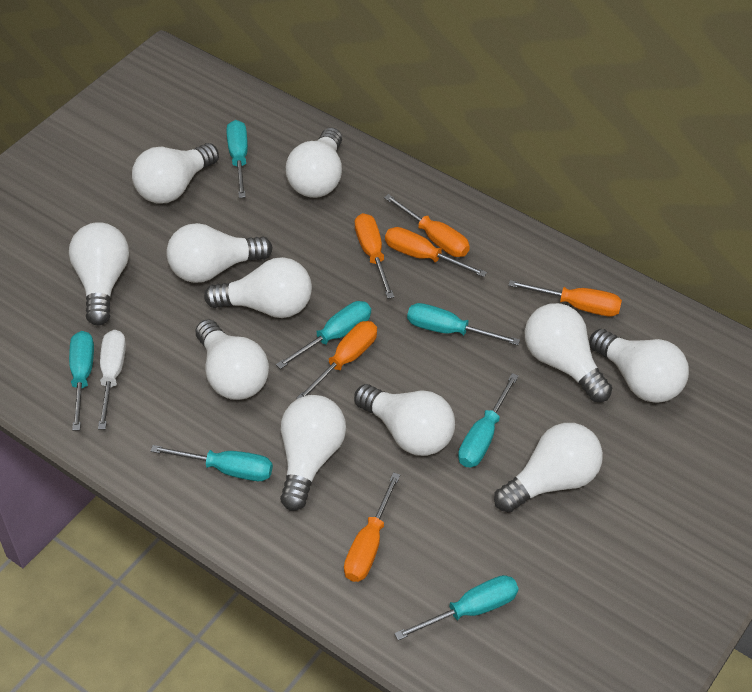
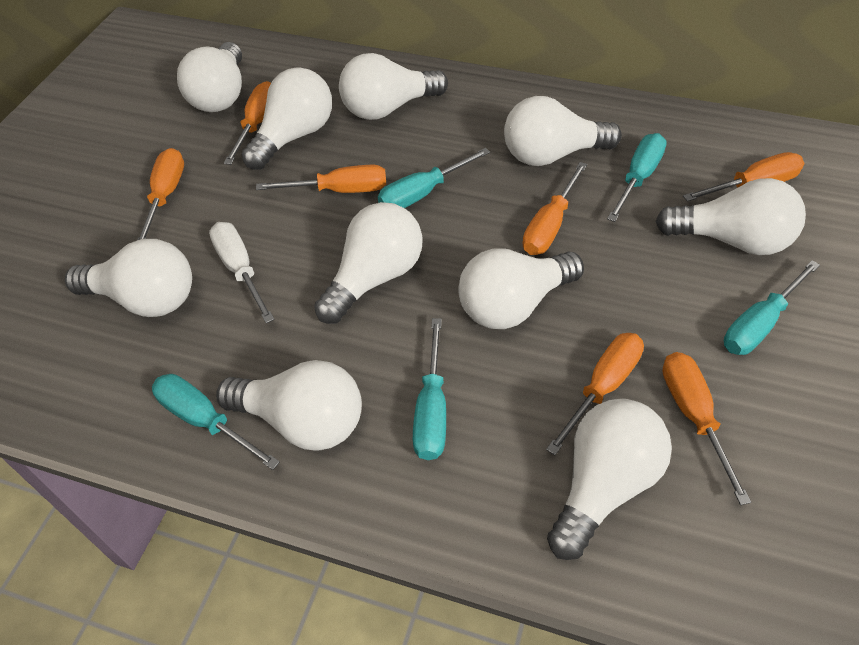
orange screwdriver: 6 -> 7
turquoise screwdriver: 7 -> 5
white light bulb: 11 -> 10

